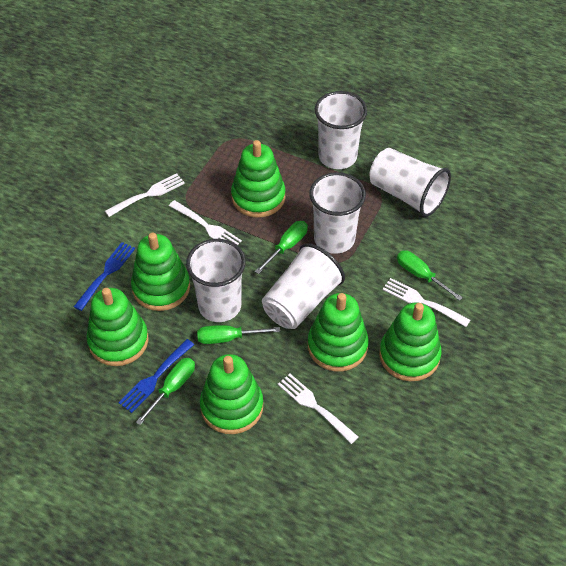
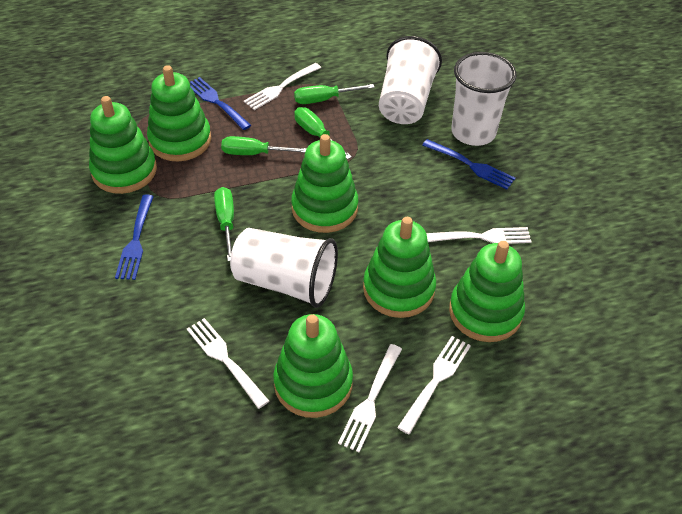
blue fork: 2 -> 3
white cup: 5 -> 3
white fork: 4 -> 5

